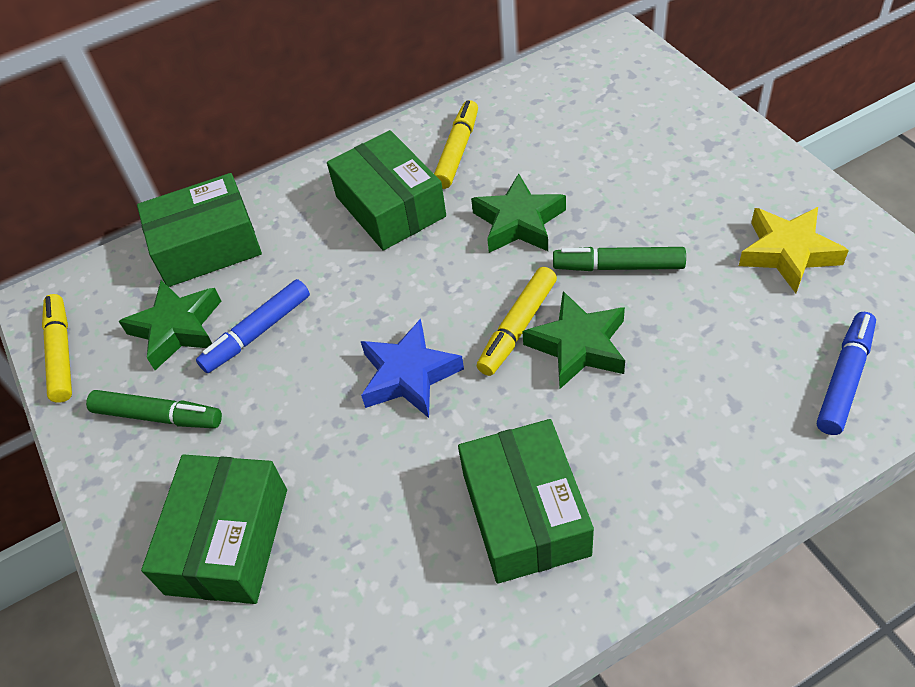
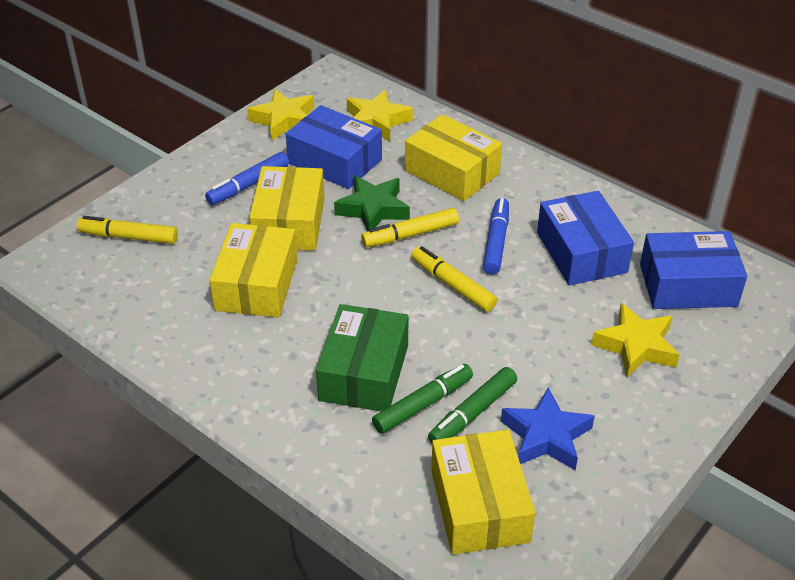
blue box: 0 -> 3
green box: 4 -> 1
green star: 3 -> 1
yellow box: 0 -> 4
yellow star: 1 -> 3

